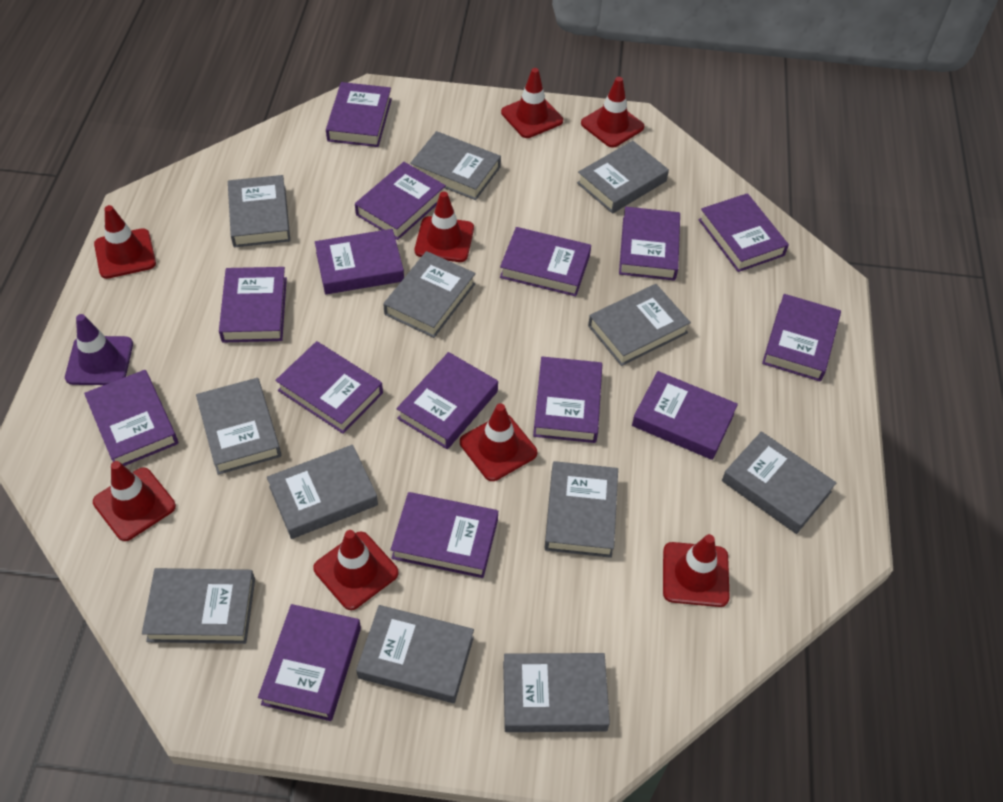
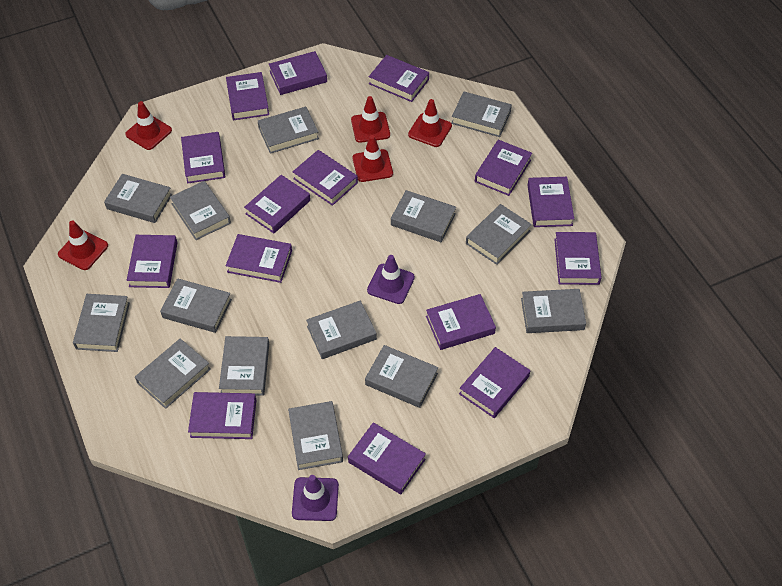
grey book: 12 -> 14
purple traffic cone: 1 -> 2
red traffic cone: 8 -> 5

